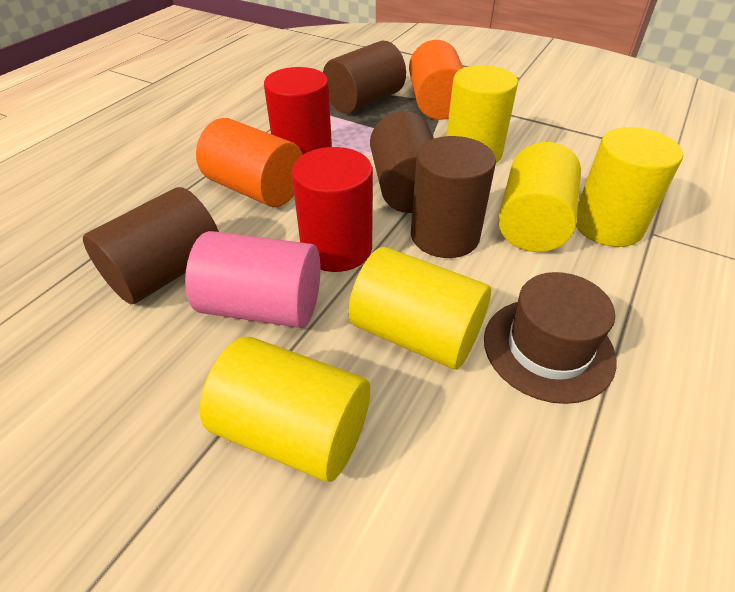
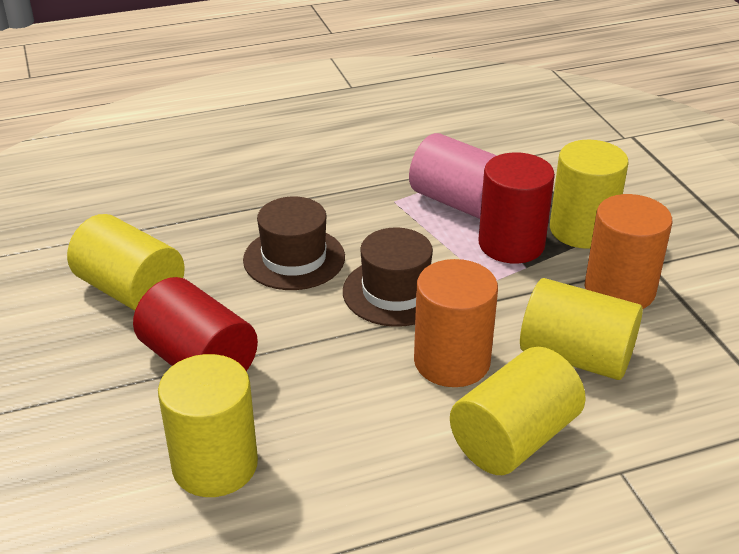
brown cylinder: 4 -> 0
brown hat: 1 -> 2

